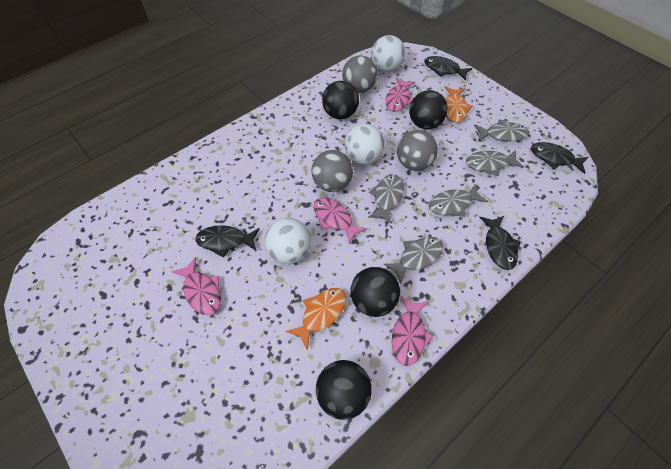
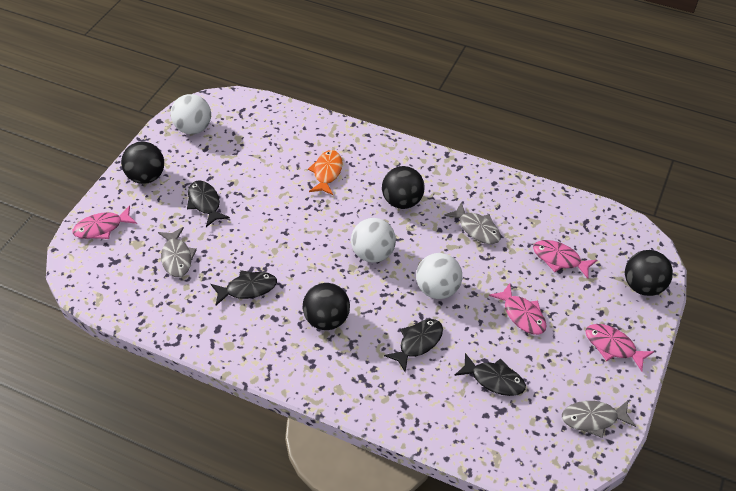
grey ball: 3 -> 0
grey fish: 5 -> 3
orange fish: 2 -> 1

